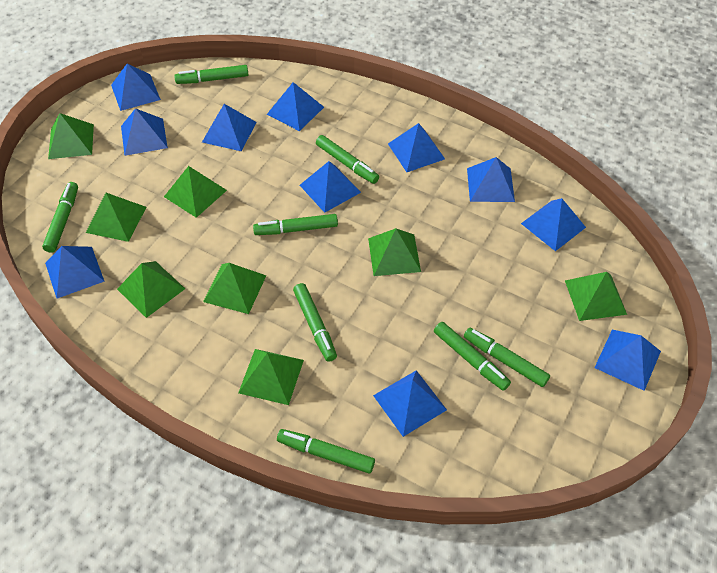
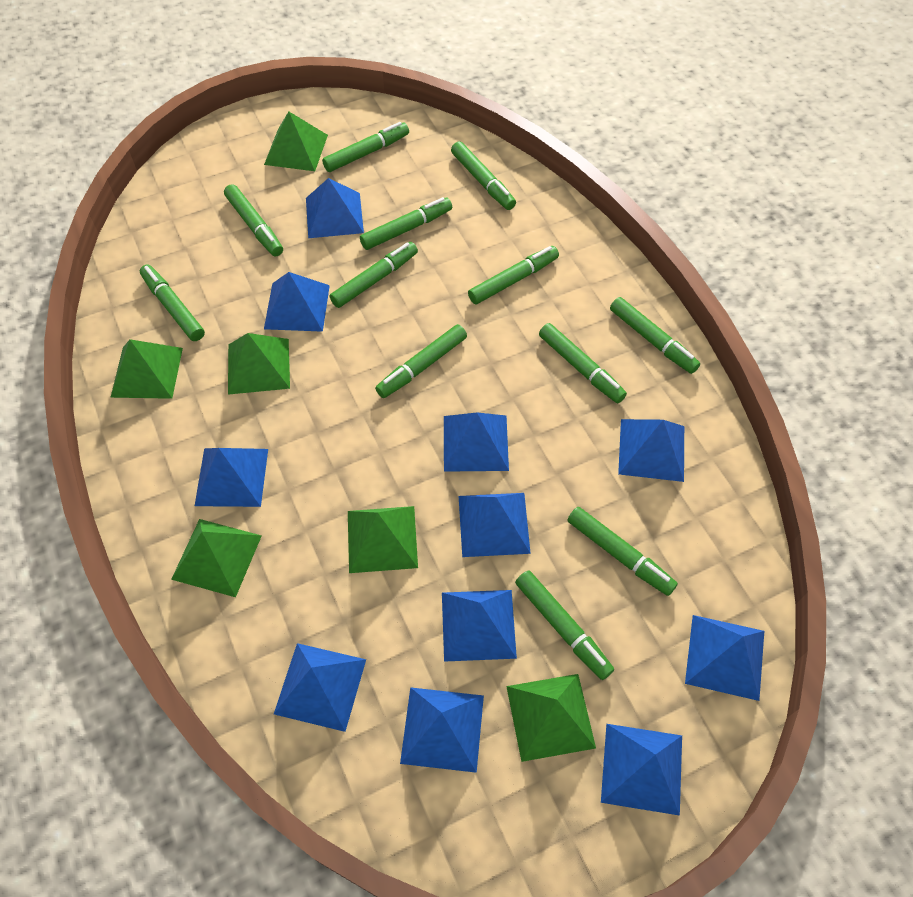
green marker: 8 -> 12
green pyramid: 8 -> 6

